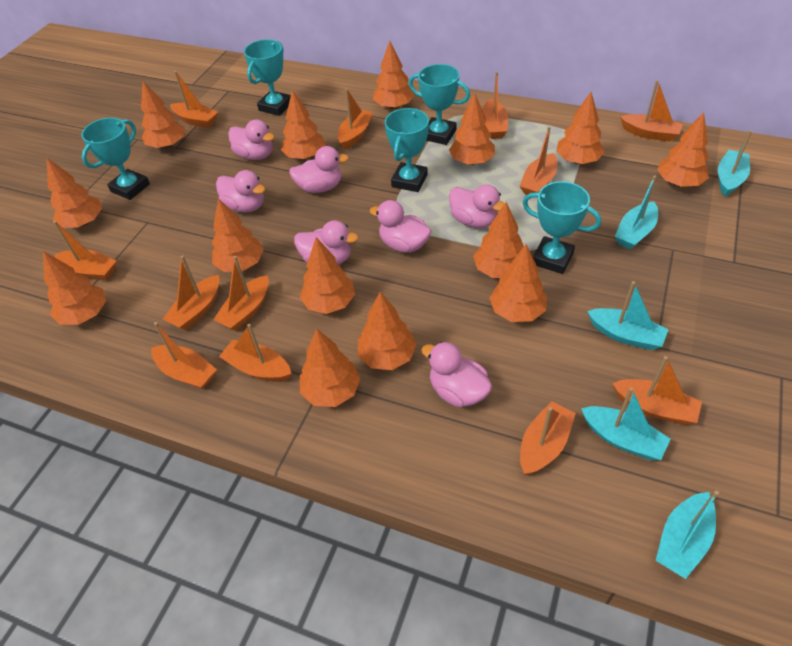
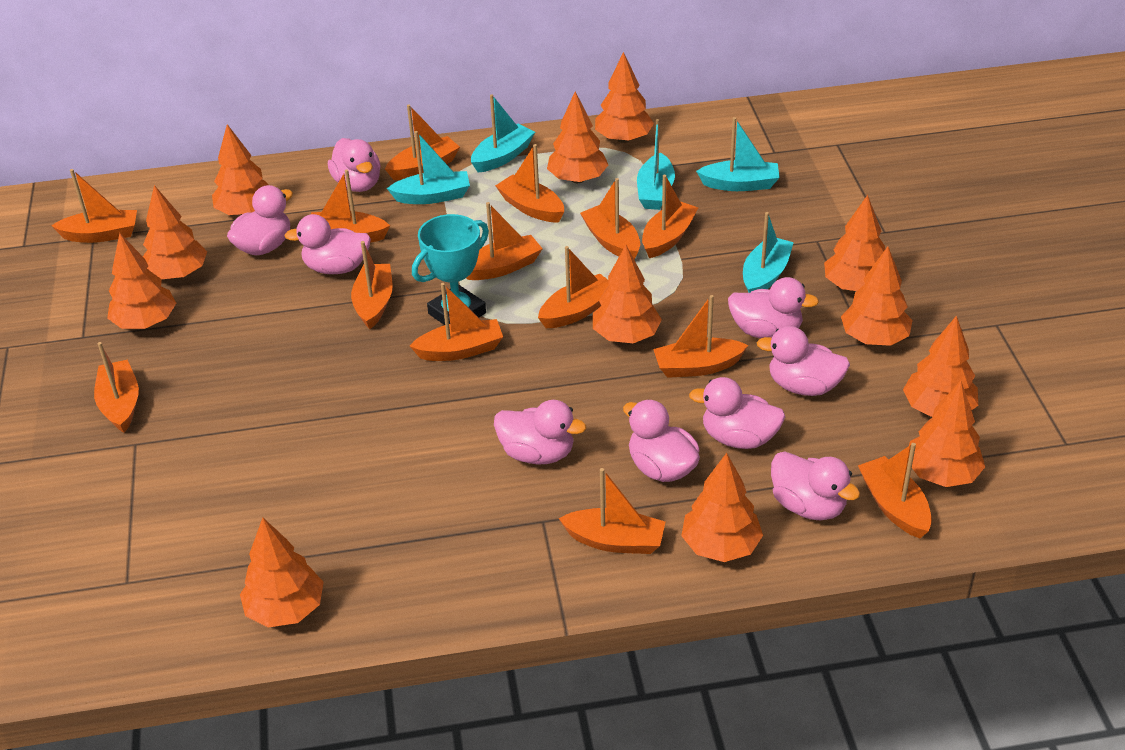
orange boat: 12 -> 14
orange tree: 14 -> 12
pink duck: 7 -> 9
turquoise trophy: 5 -> 1

